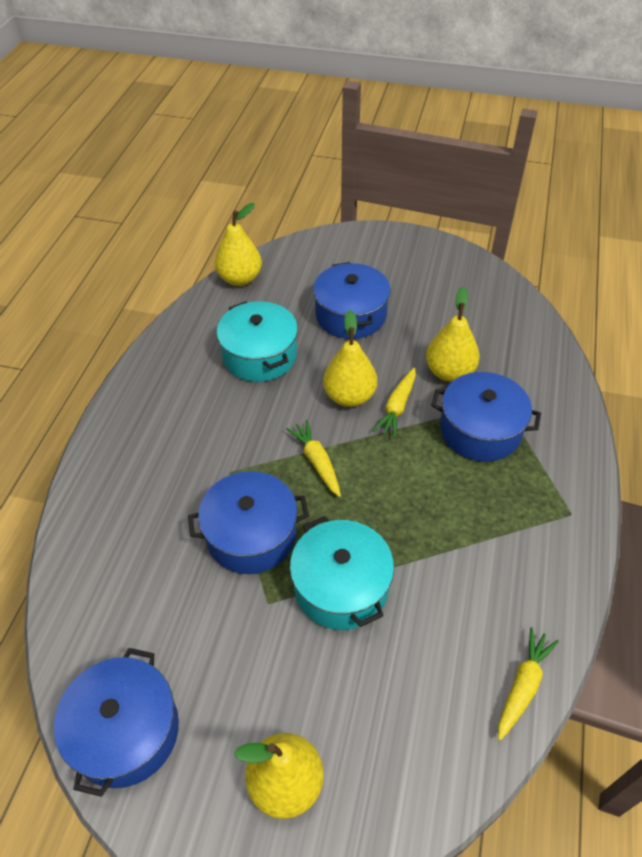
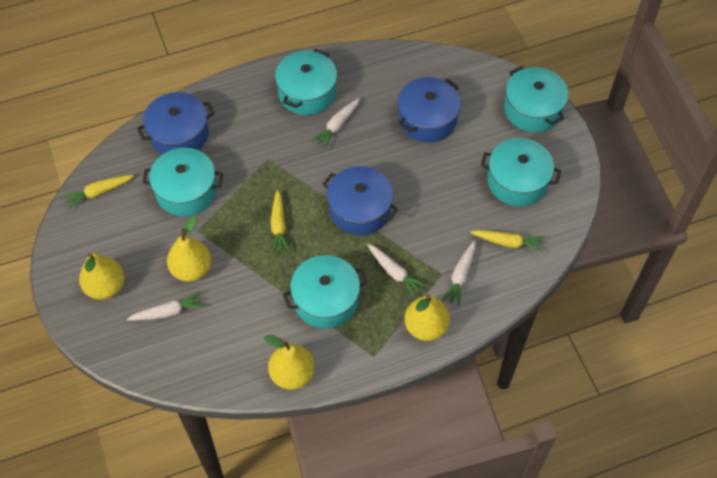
blue pot: 4 -> 3
turquoise pot: 2 -> 5
white carrot: 0 -> 4

